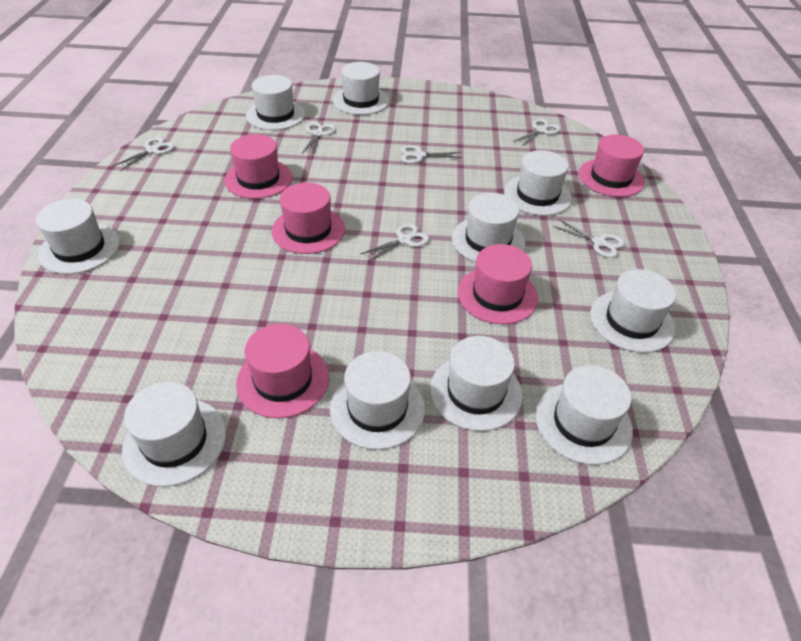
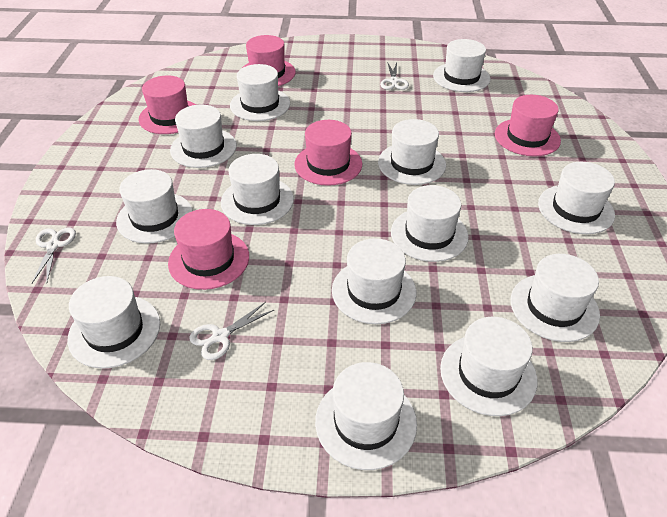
white hat: 10 -> 13
white scissors: 6 -> 3

